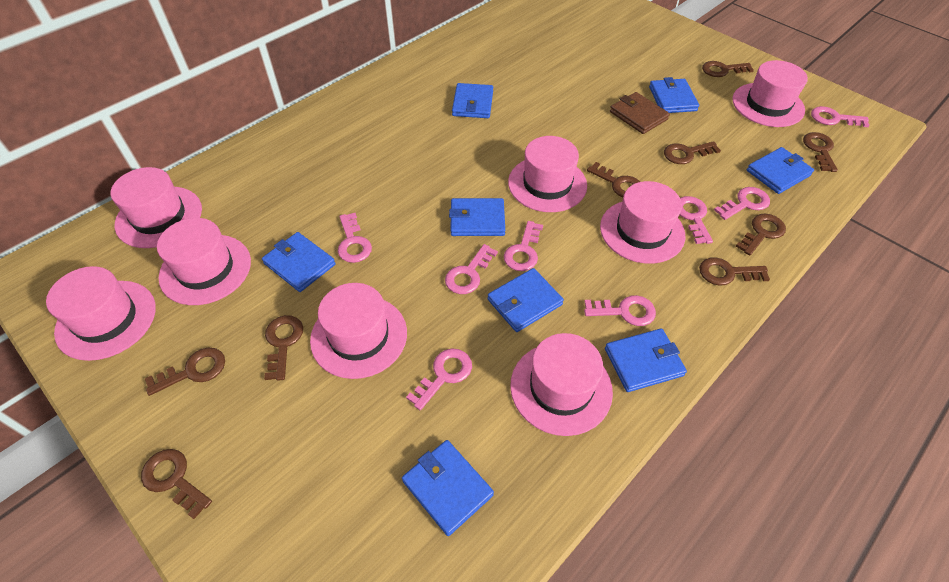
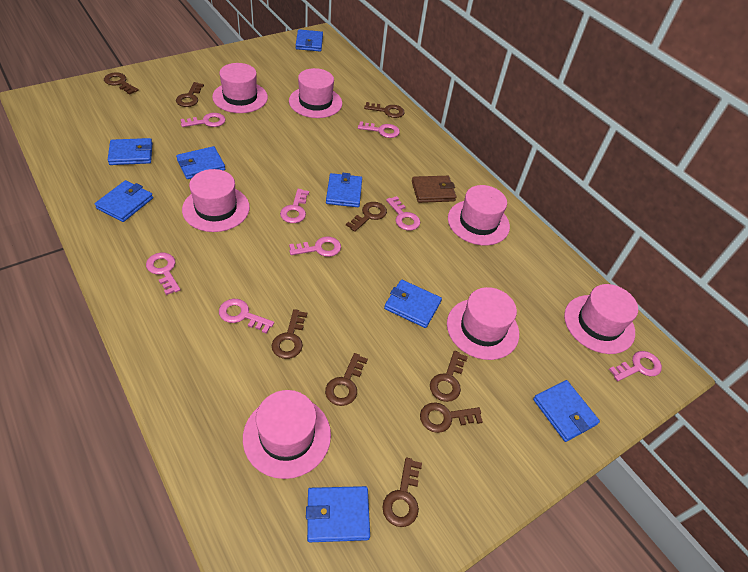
pink hat: 8 -> 7

